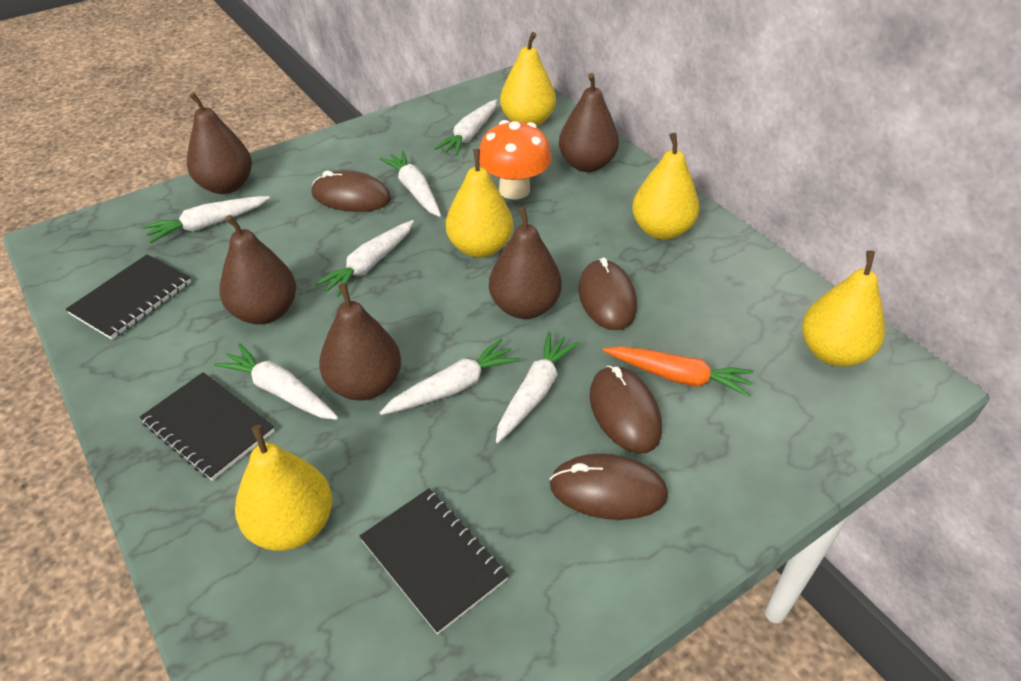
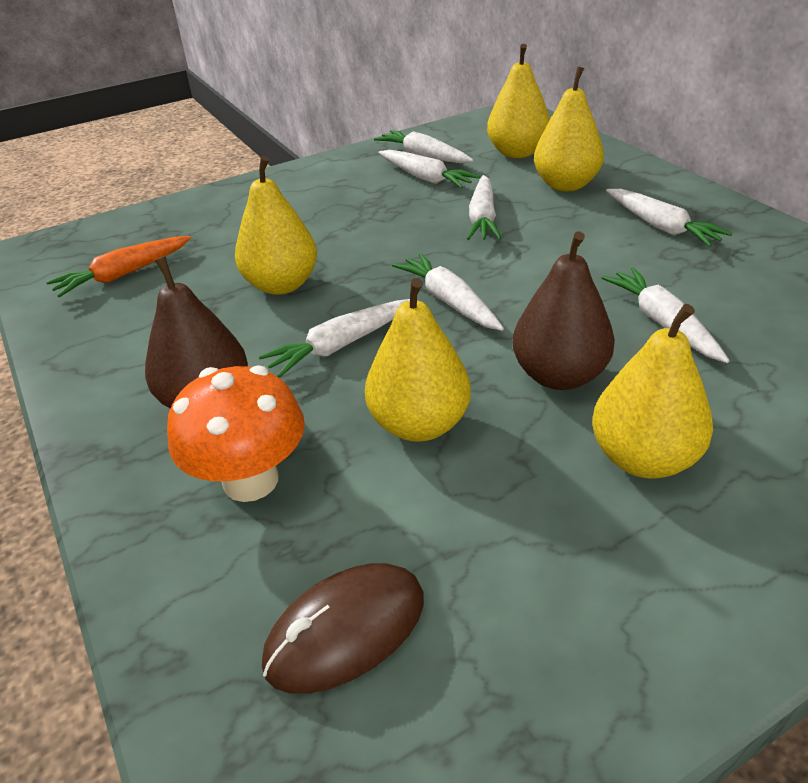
black notebook: 3 -> 0
brown mouse: 4 -> 1
brown pear: 5 -> 2

